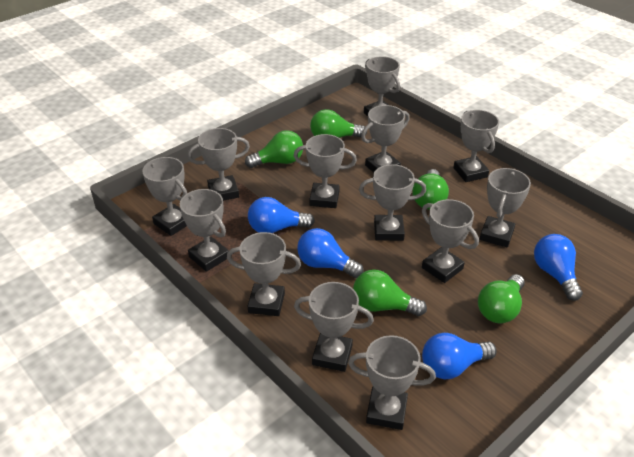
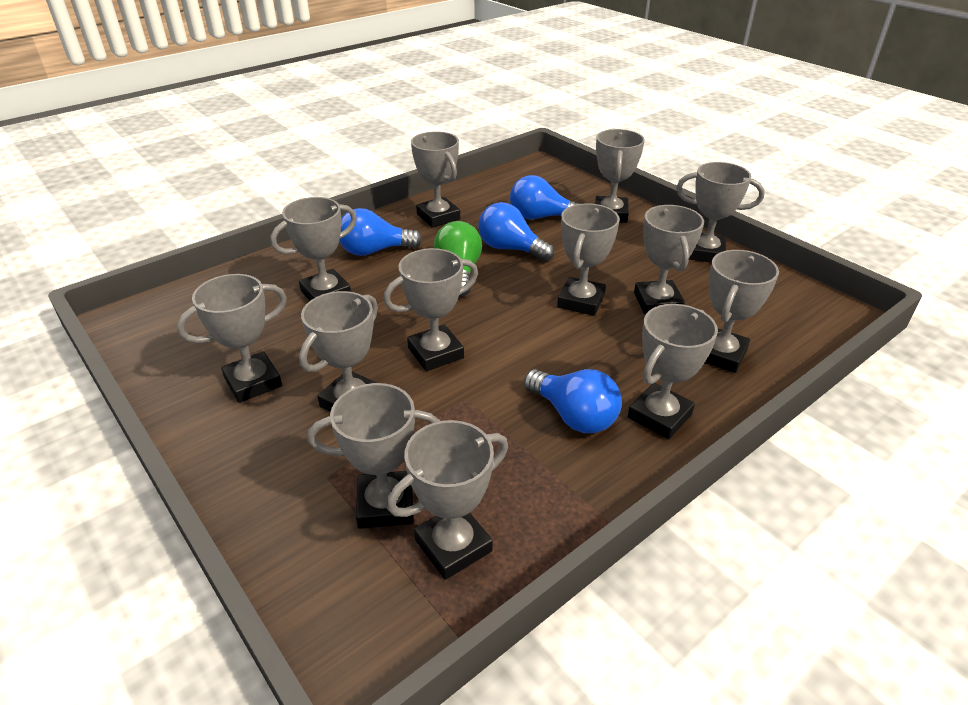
green light bulb: 5 -> 1

